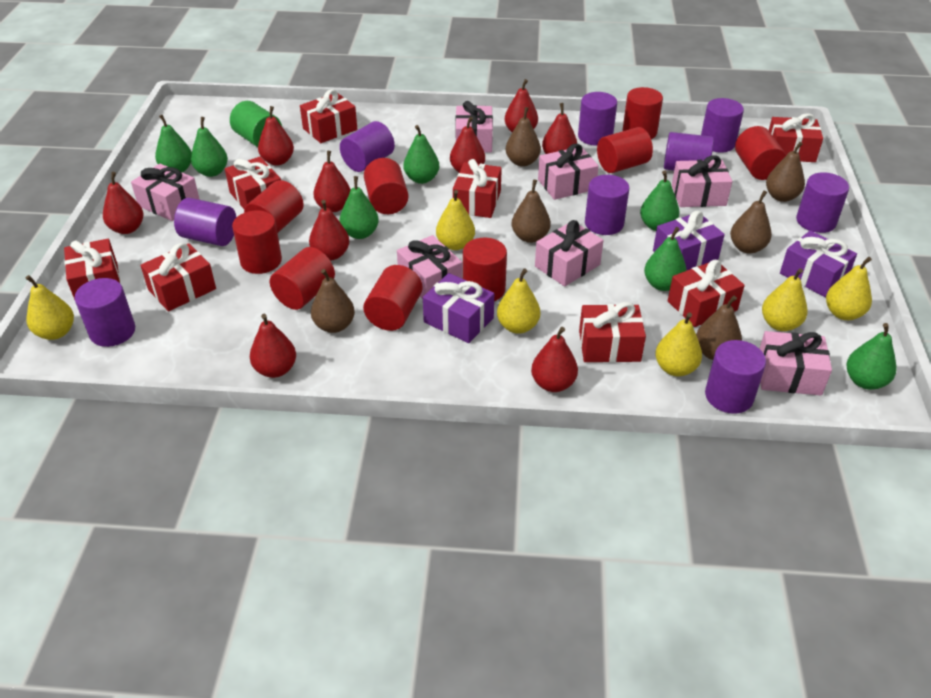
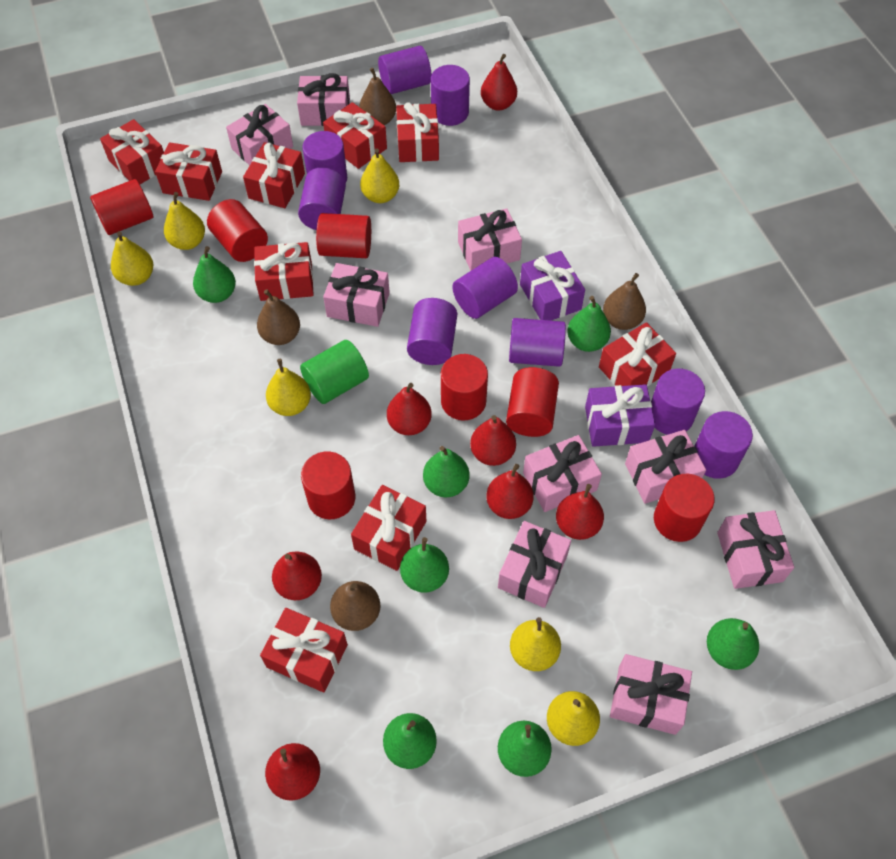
brown pear: 6 -> 4
pink gift: 7 -> 9
purple gift: 3 -> 2
red cylinder: 9 -> 7
red gift: 8 -> 9
red pear: 9 -> 7

